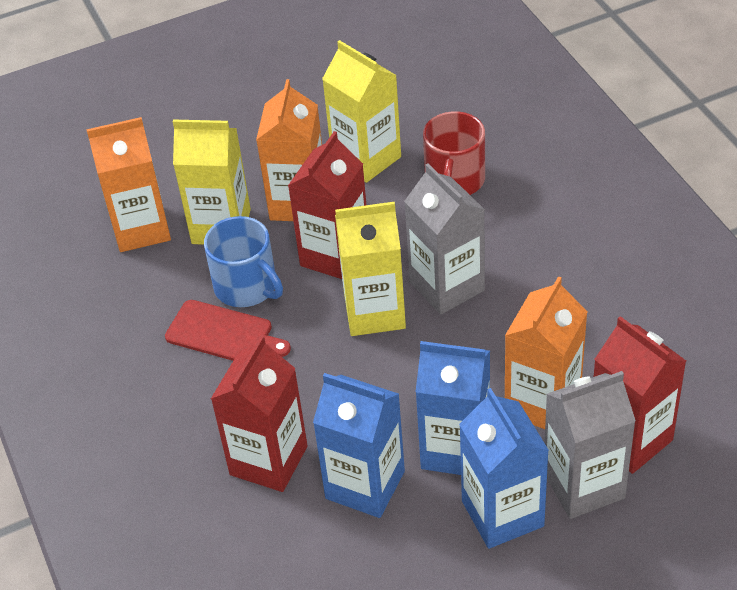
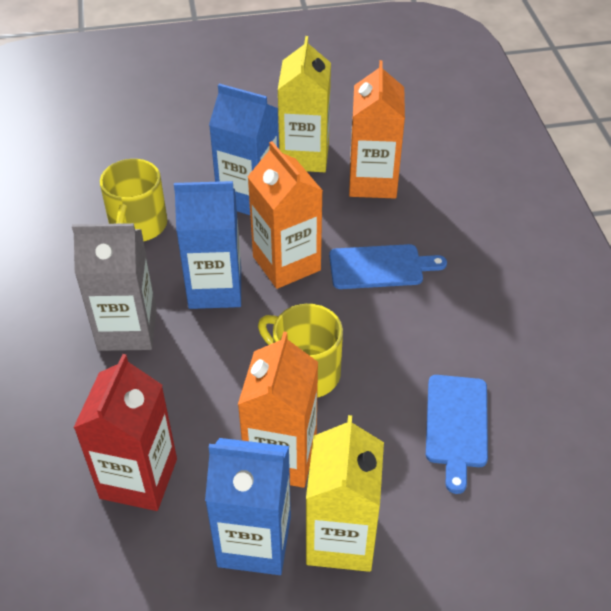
blue cutting board: 0 -> 2
blue mug: 1 -> 0
grey carton: 2 -> 1
red carton: 3 -> 1
red cutting board: 1 -> 0
red mug: 1 -> 0
yellow carton: 3 -> 2
yellow mug: 0 -> 2

